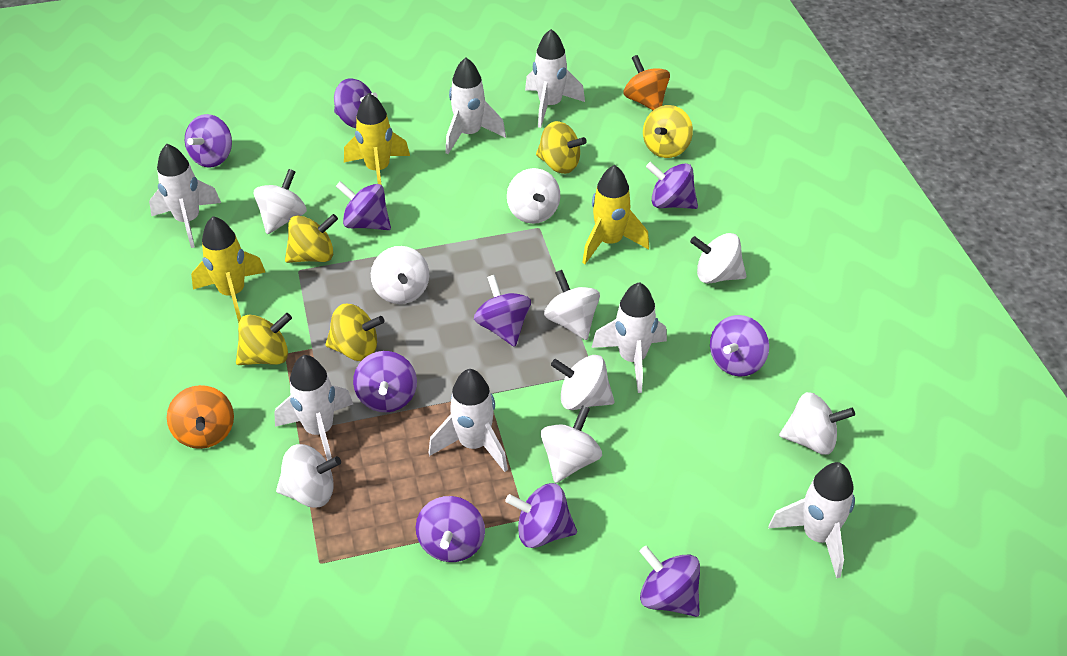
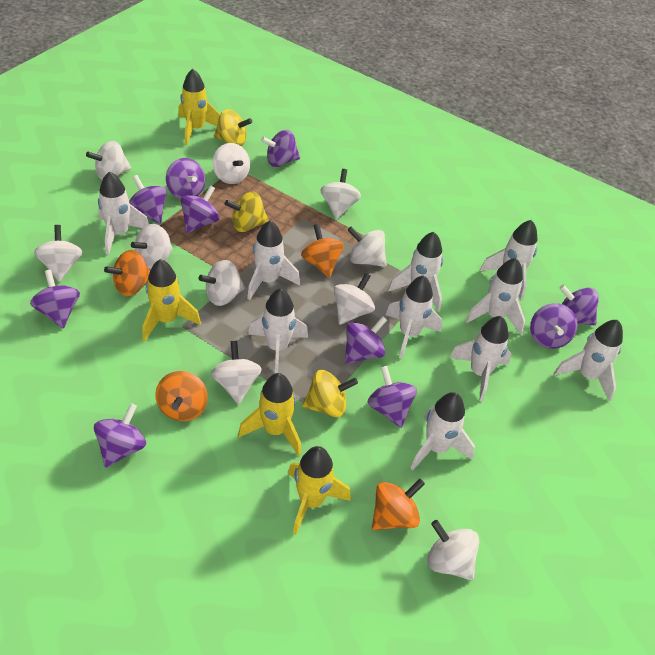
orange spinning top: 2 -> 4
white rocket: 7 -> 10
white spinning top: 9 -> 10
yellow rocket: 3 -> 4
yellow spinning top: 5 -> 3

